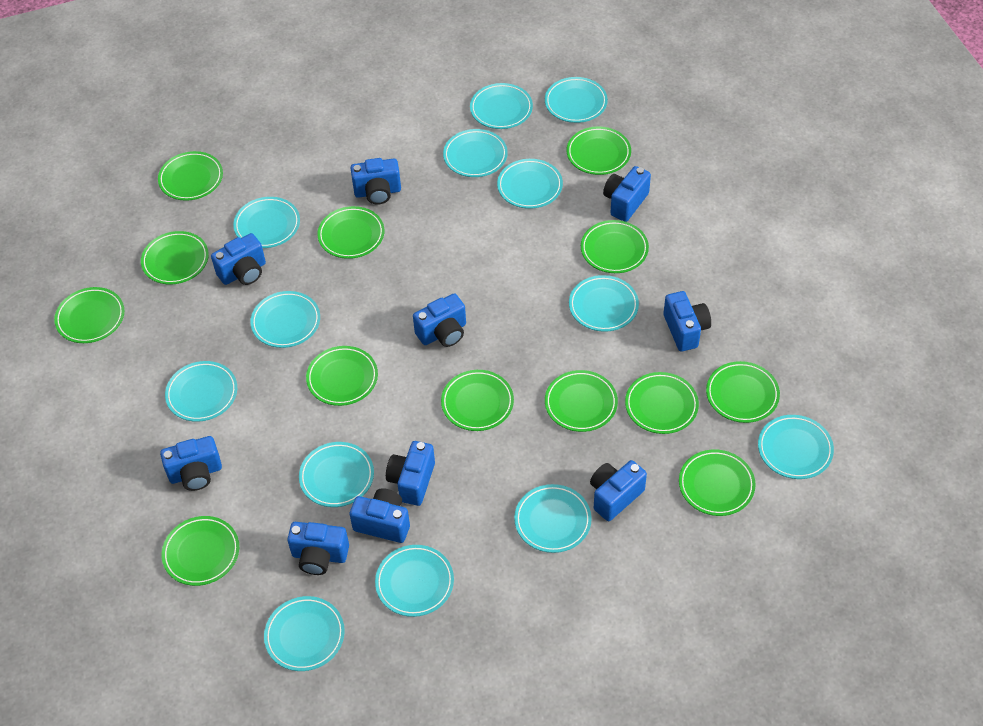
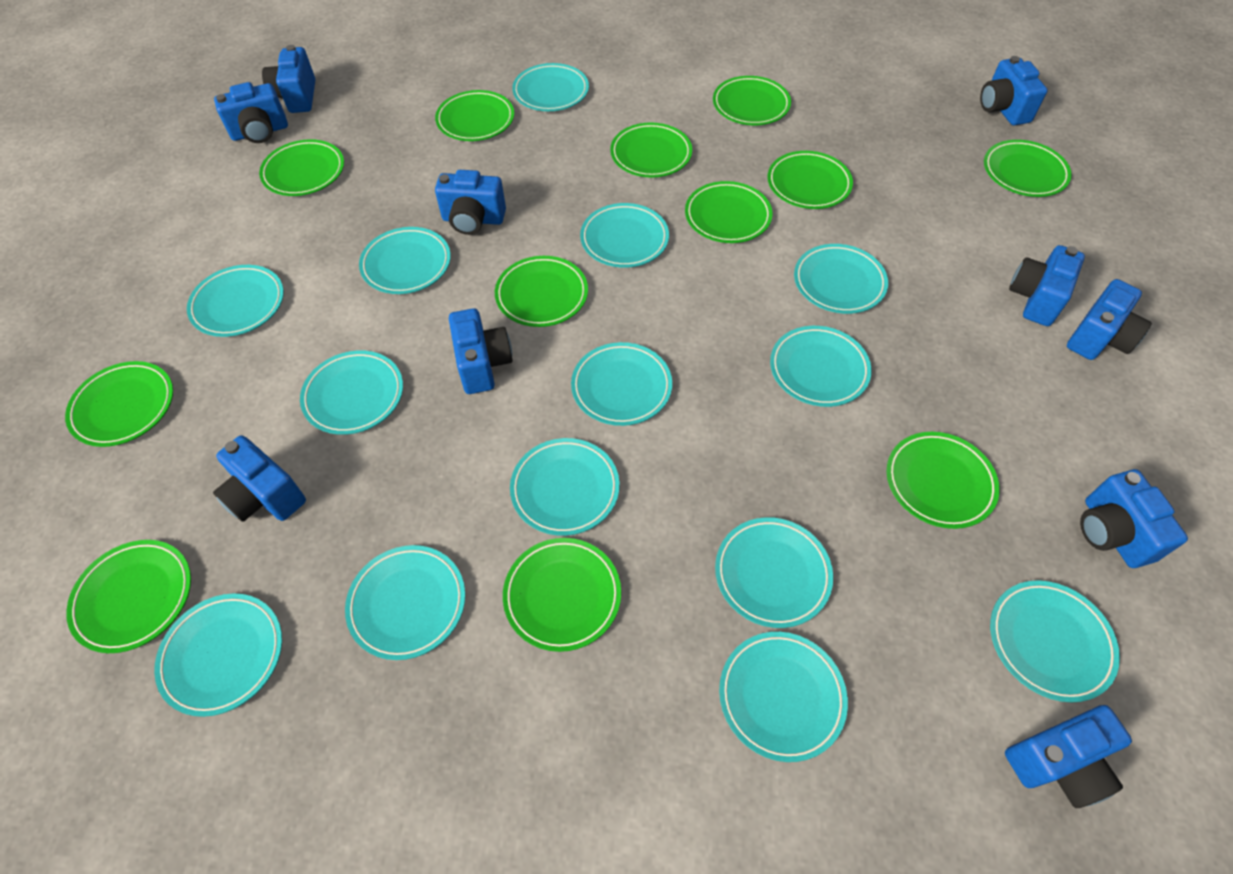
green plate: 13 -> 12
turquoise plate: 13 -> 14

